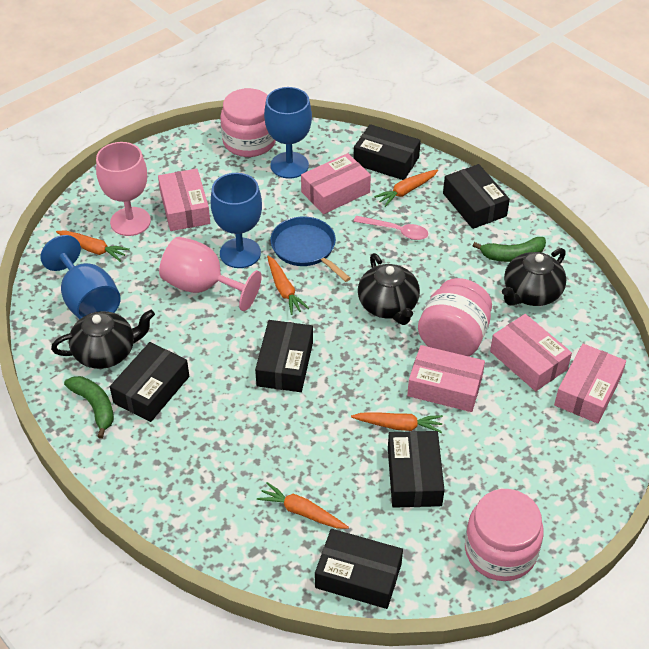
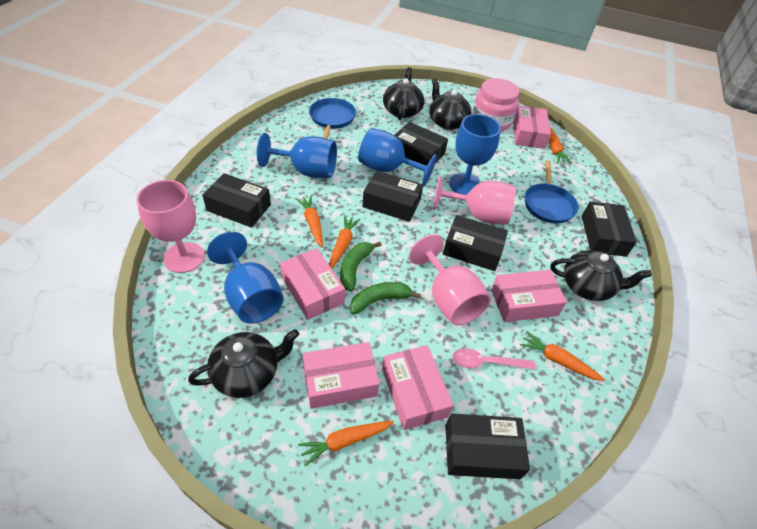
black teapot: 3 -> 4
blue goblet: 3 -> 4
blue pan: 1 -> 2
pink goblet: 2 -> 3
pink jar: 3 -> 1

